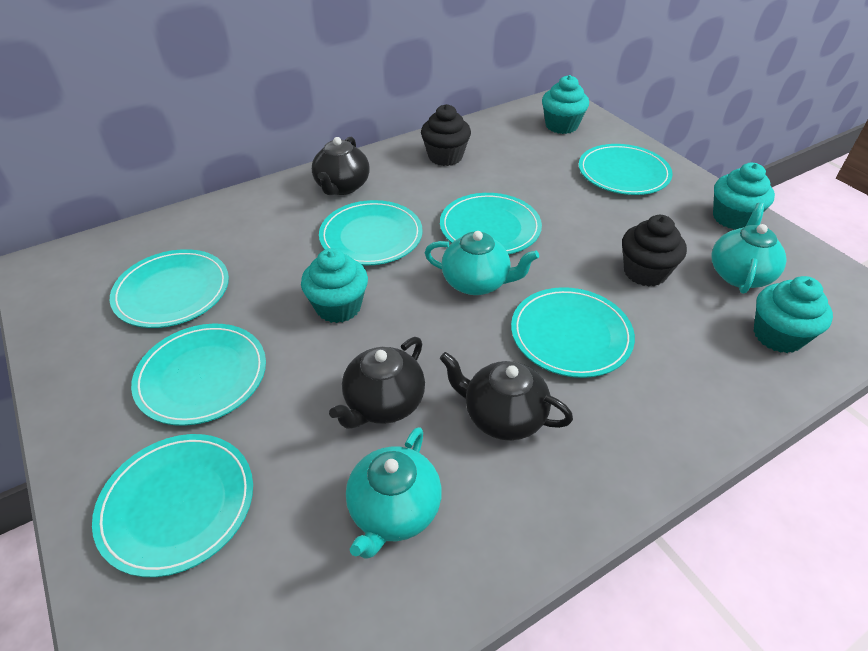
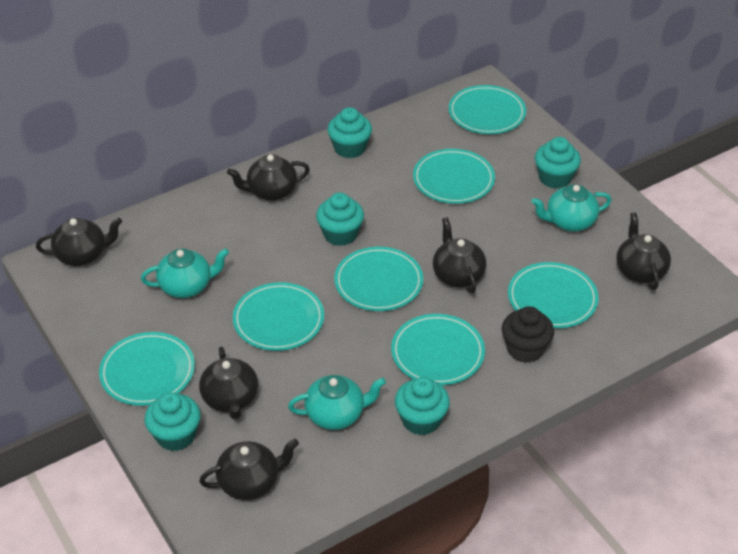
black cupcake: 2 -> 1
black teapot: 3 -> 6
turquoise cupcake: 4 -> 5

